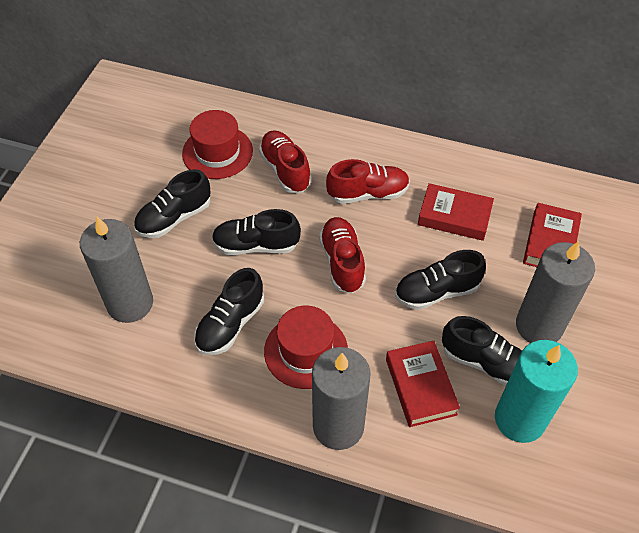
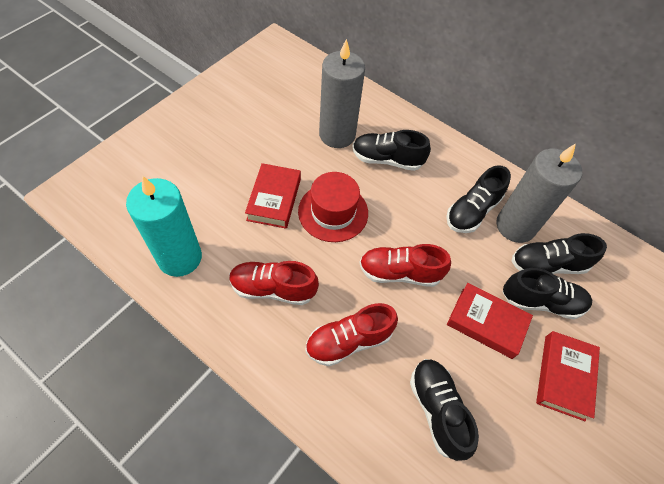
grey candle: 3 -> 2
red hat: 2 -> 1

